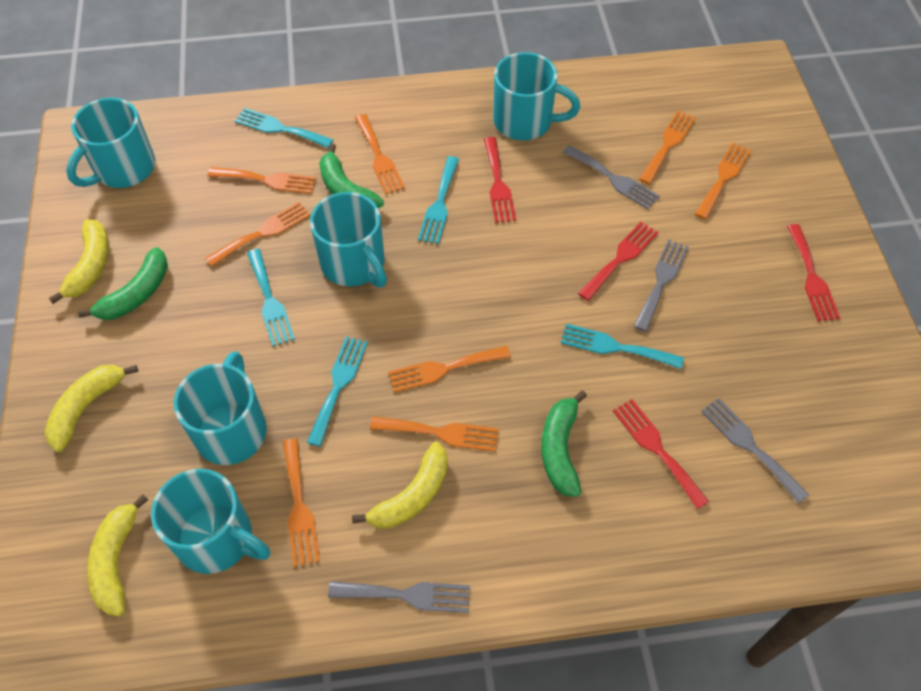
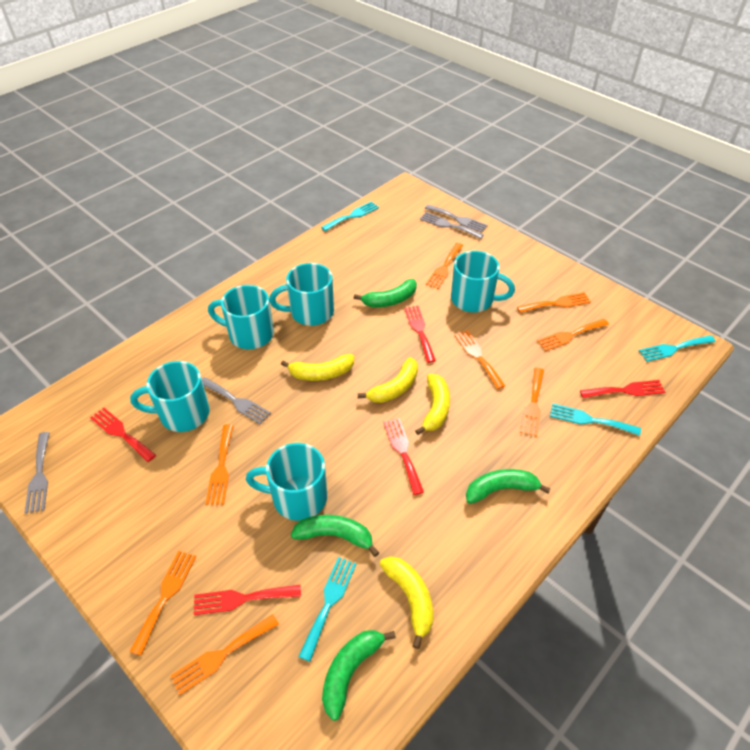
green banana: 3 -> 4
red fork: 4 -> 5
turquoise fork: 5 -> 4

